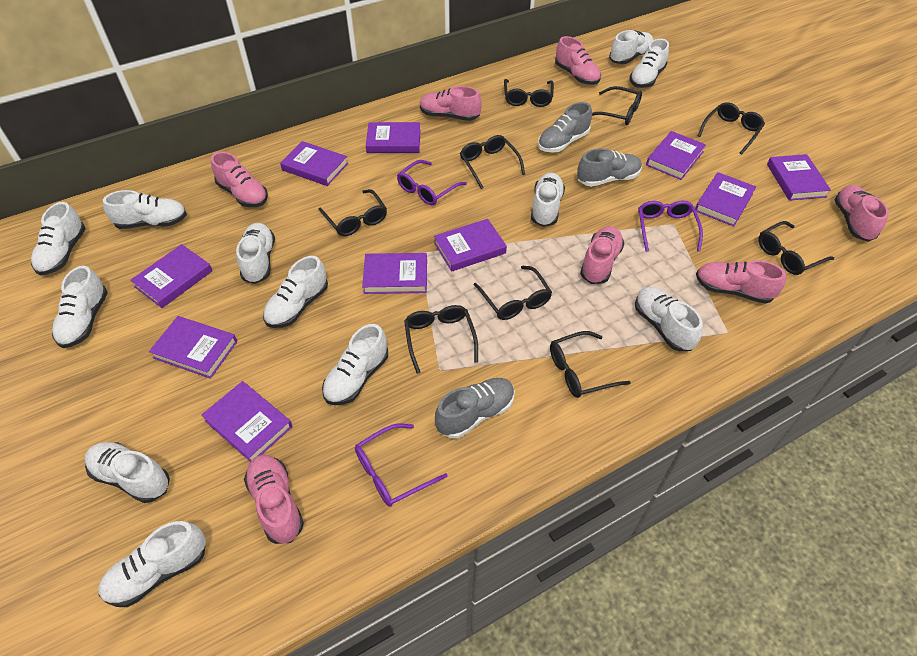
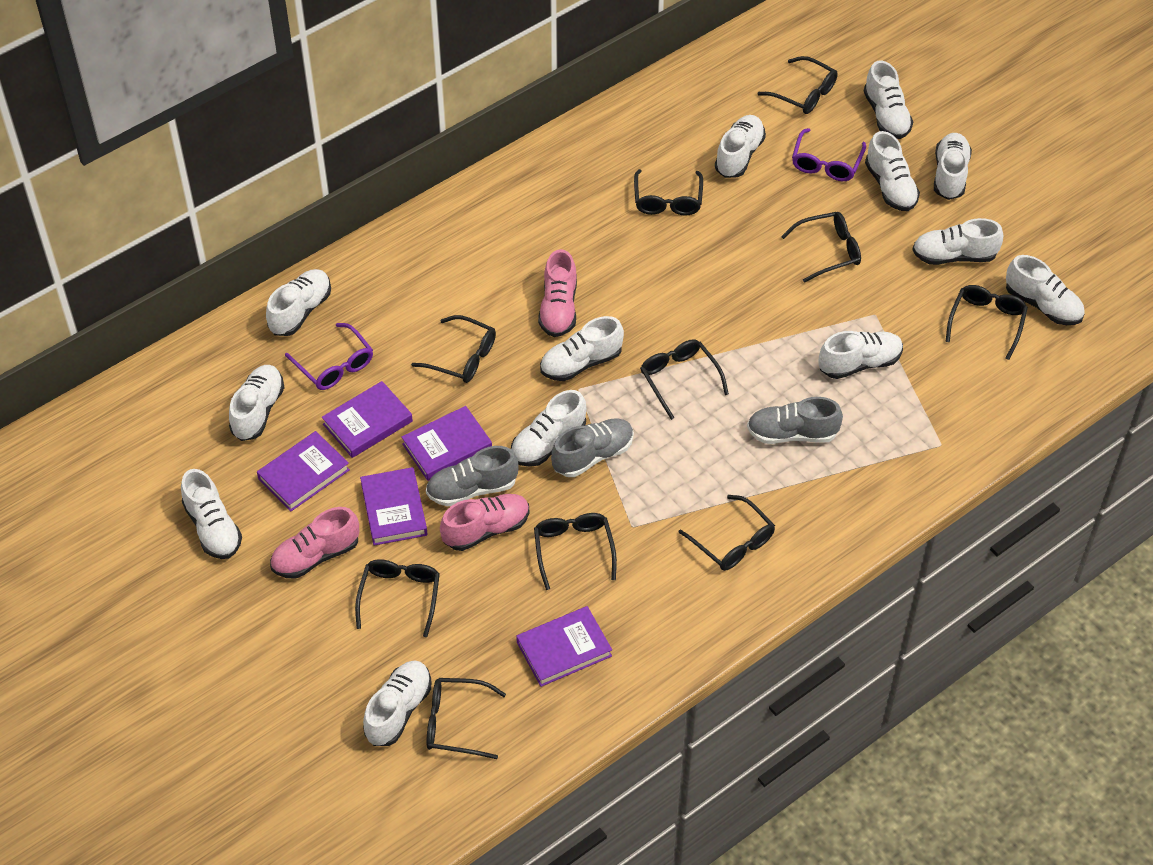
black glasses: 9 -> 10
pink shoe: 7 -> 3
purple book: 10 -> 5
purple glasses: 3 -> 2
white shoe: 12 -> 13

